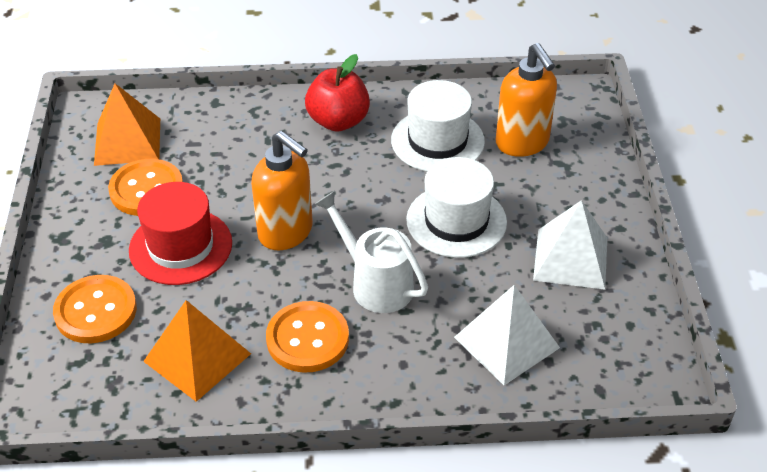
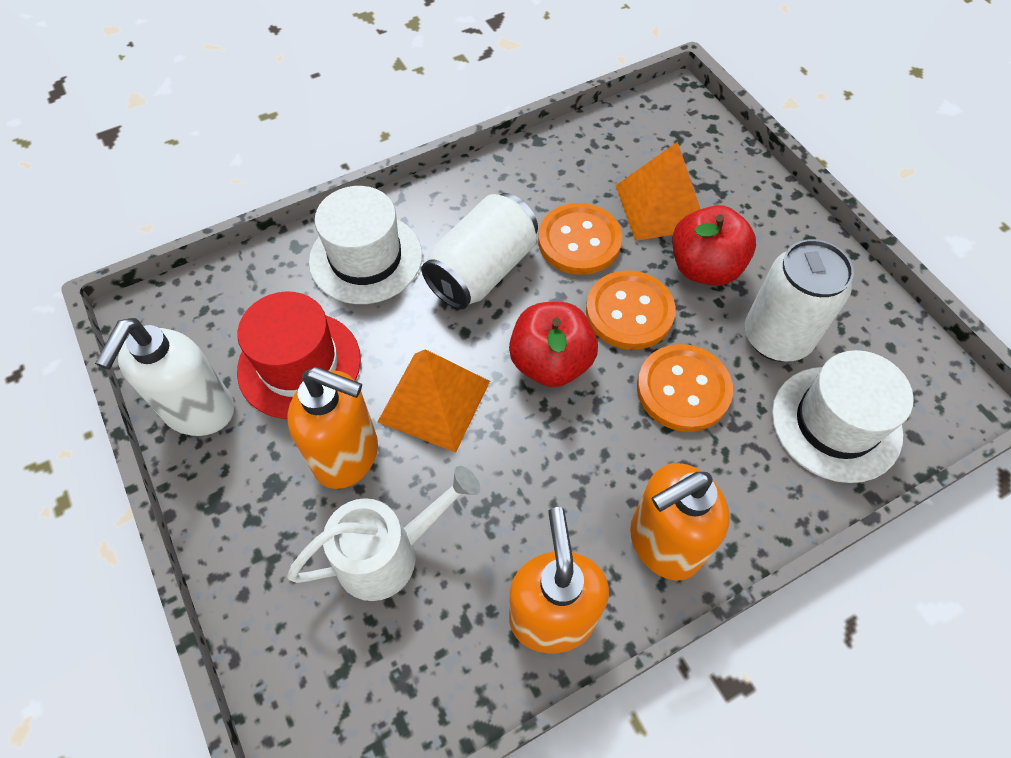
orange soap dispenser: 2 -> 3
red apple: 1 -> 2
white can: 0 -> 2
white pyramid: 2 -> 0
white soap dispenser: 0 -> 1

